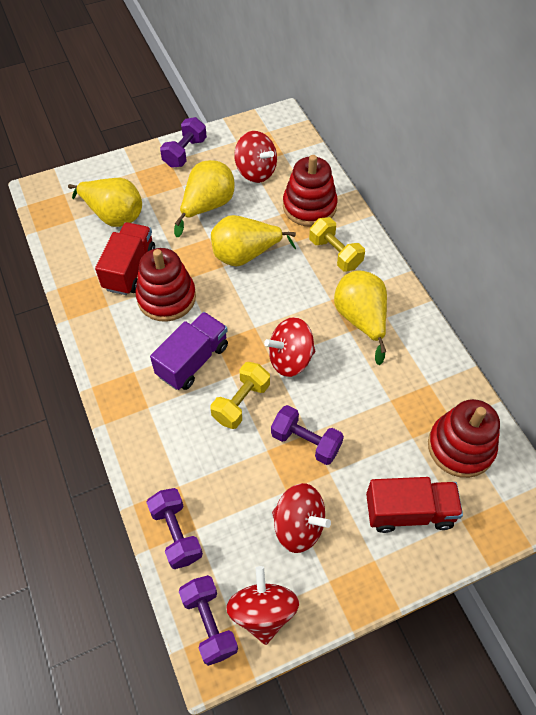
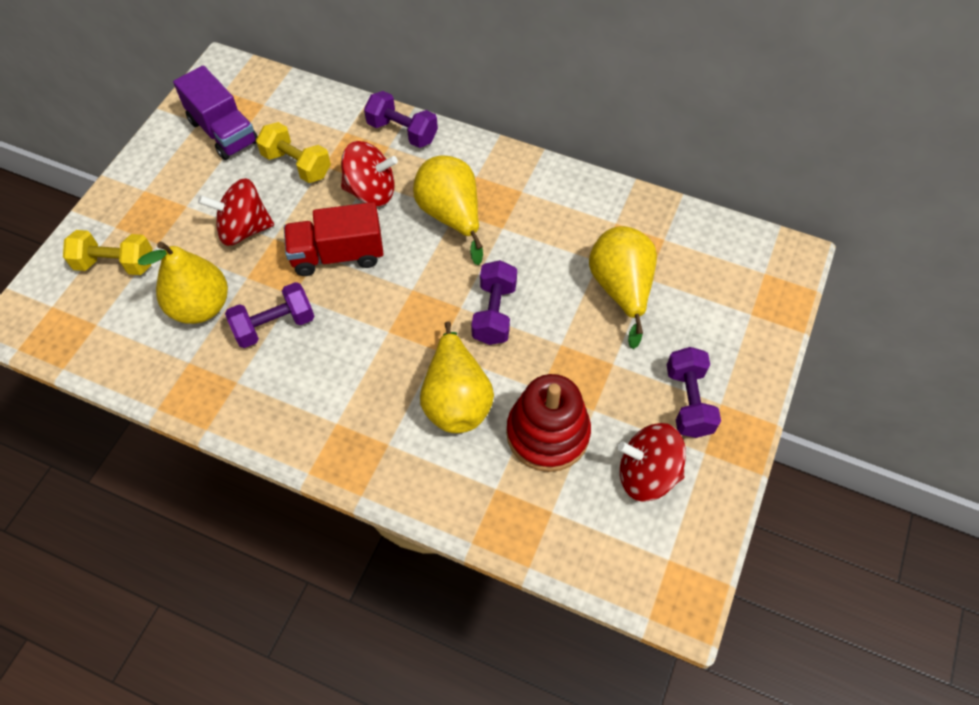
red spinning top: 4 -> 3
red stacking toy: 3 -> 1
red truck: 2 -> 1

